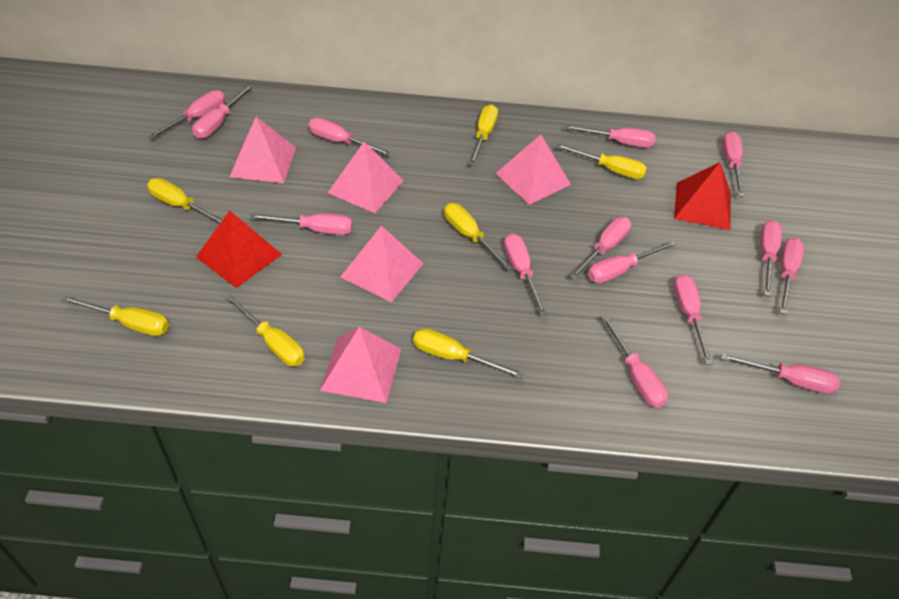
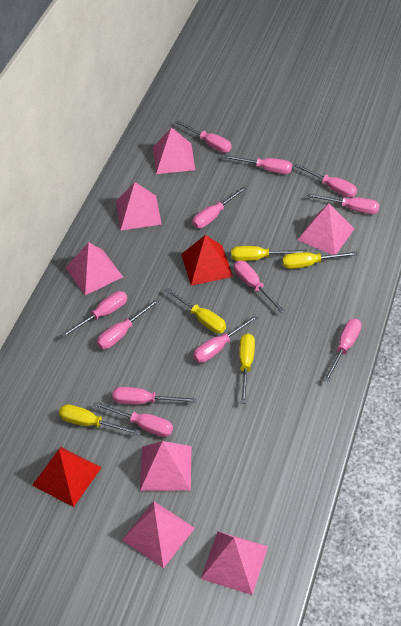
pink pyramid: 5 -> 7
pink screwdriver: 14 -> 12
yellow screwdriver: 7 -> 5

